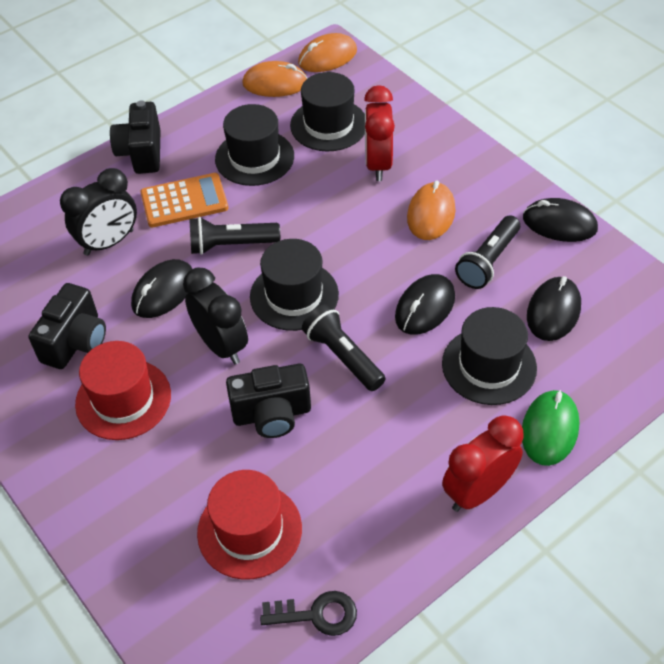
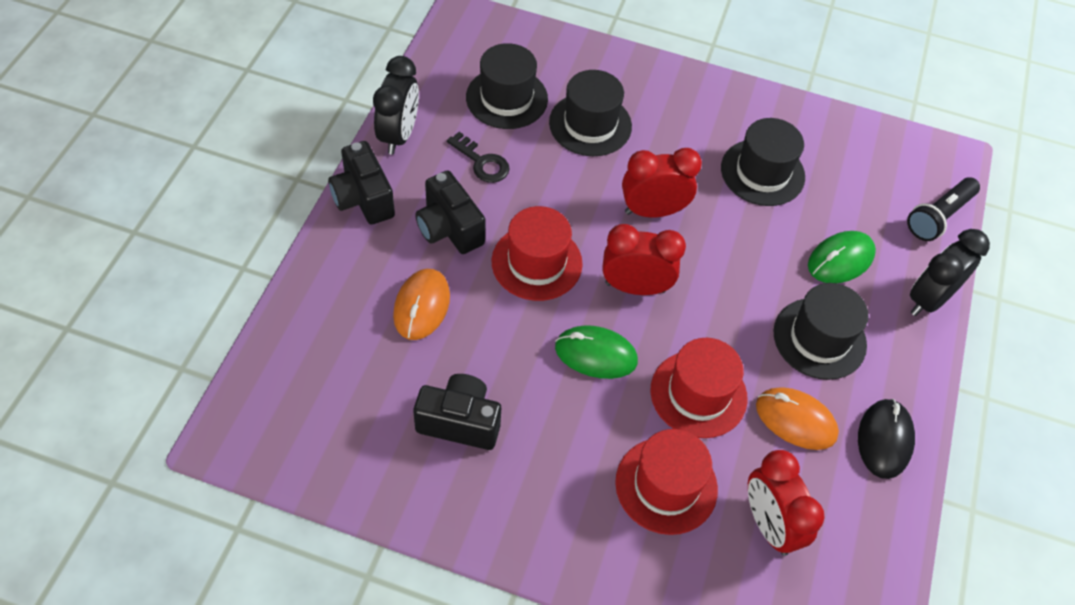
black flashlight: 3 -> 1
black mouse: 4 -> 1
green mouse: 1 -> 2
orange calculator: 1 -> 0
orange mouse: 3 -> 2
red clock: 2 -> 3
red hat: 2 -> 3

